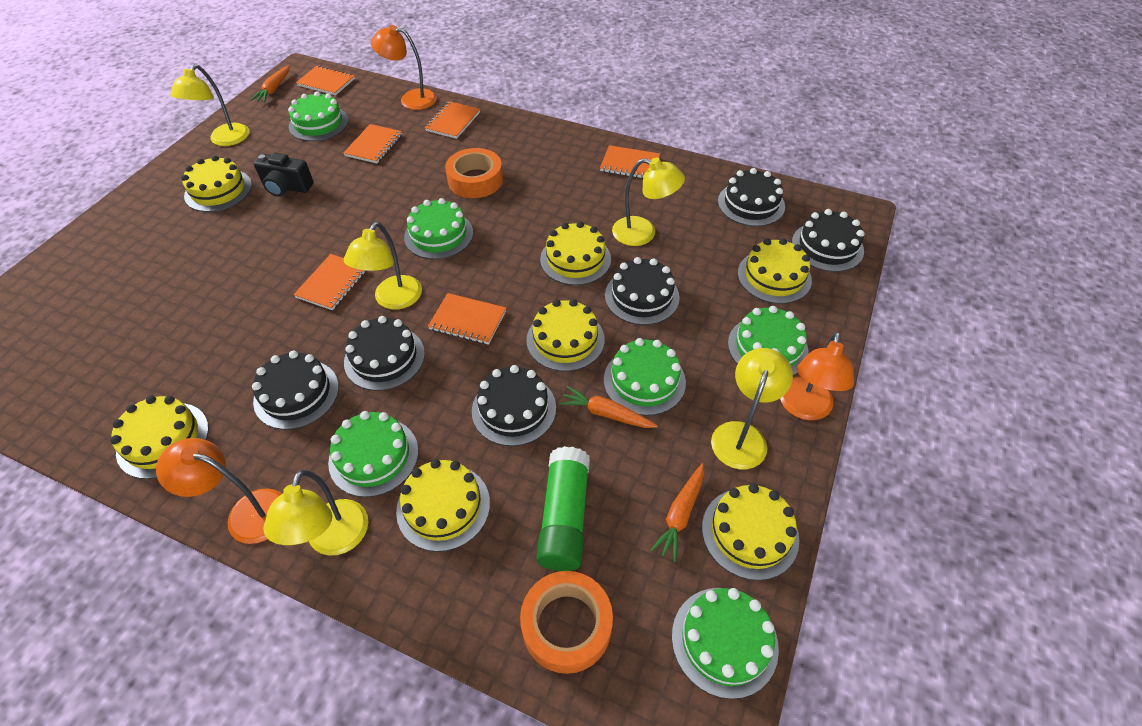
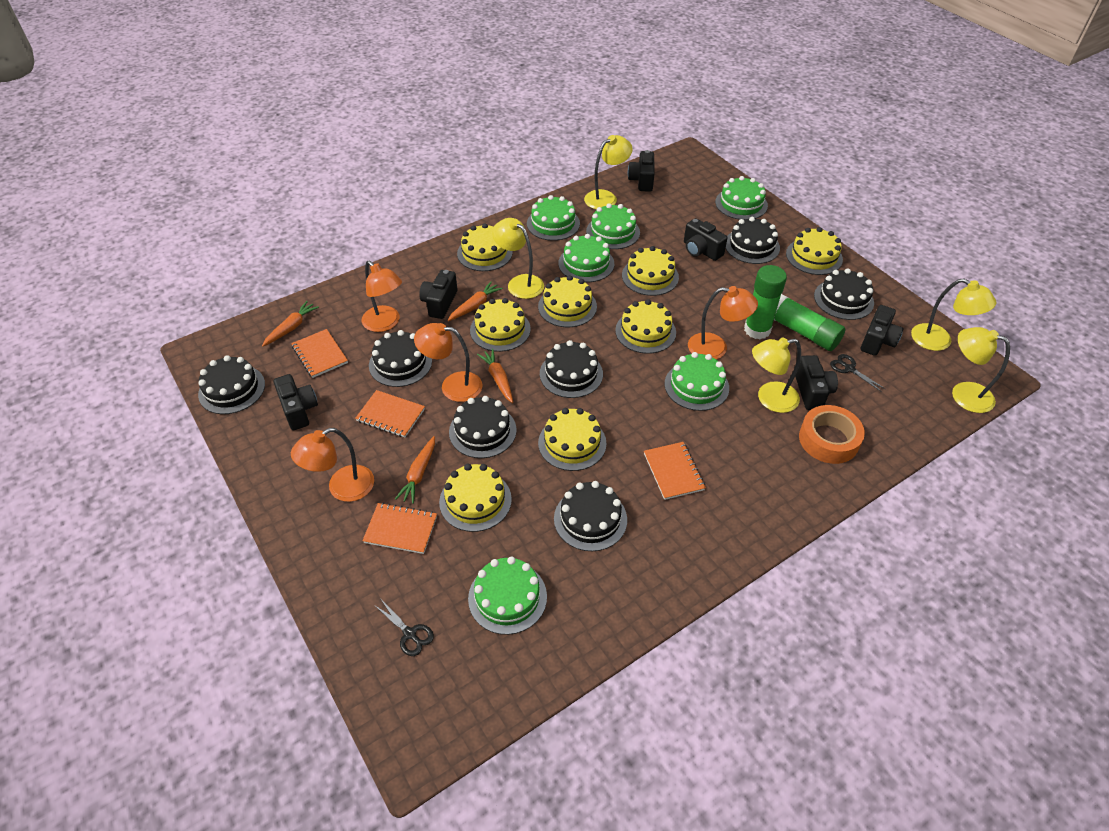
black cake: 6 -> 7
black camera: 1 -> 6
black scissors: 0 -> 2
green glue stick: 1 -> 2
orange carrot: 3 -> 4
orange lamp: 3 -> 4
orange notebook: 6 -> 4
orange tape: 2 -> 1
yellow cake: 7 -> 8

